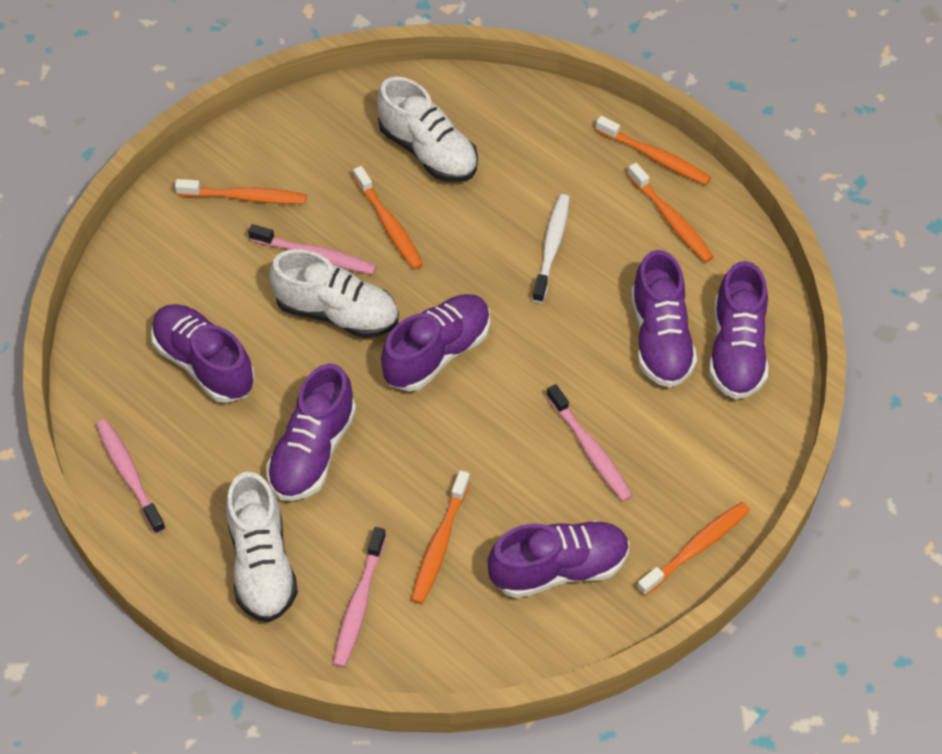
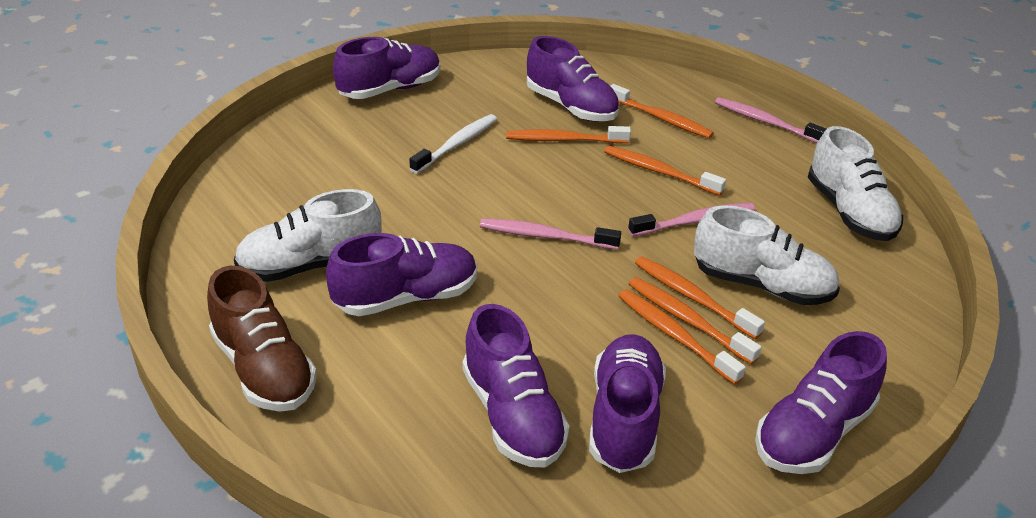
brown shoe: 0 -> 1
pink toothbrush: 4 -> 3

